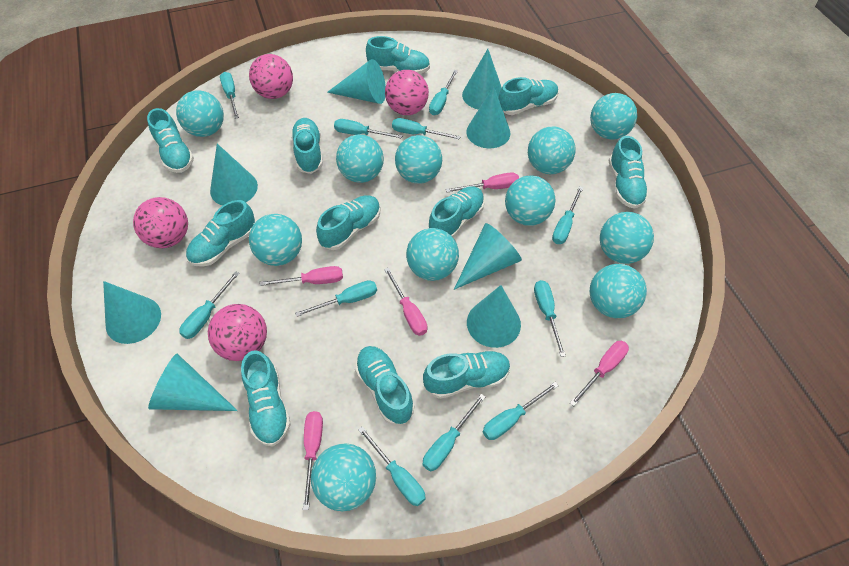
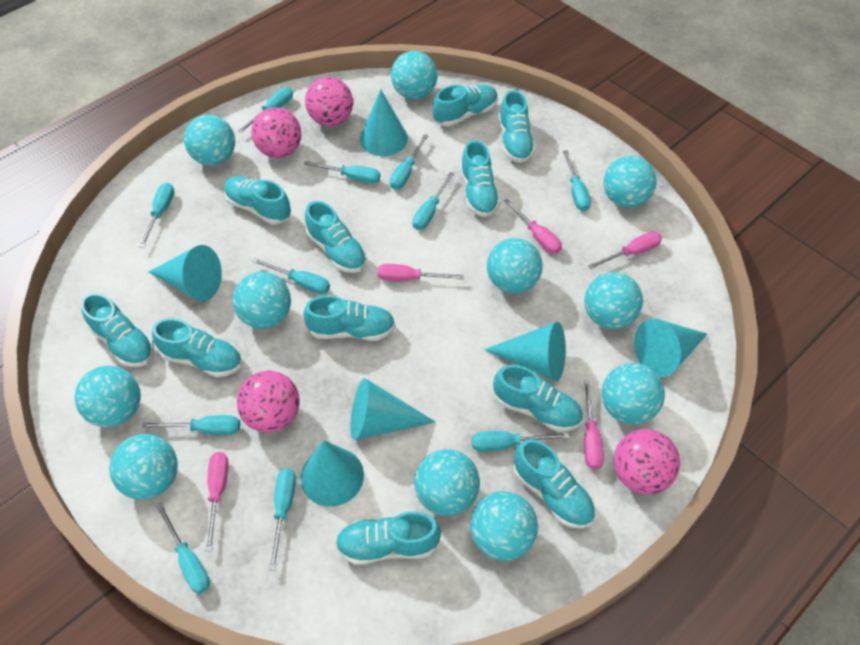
turquoise cone: 8 -> 6

